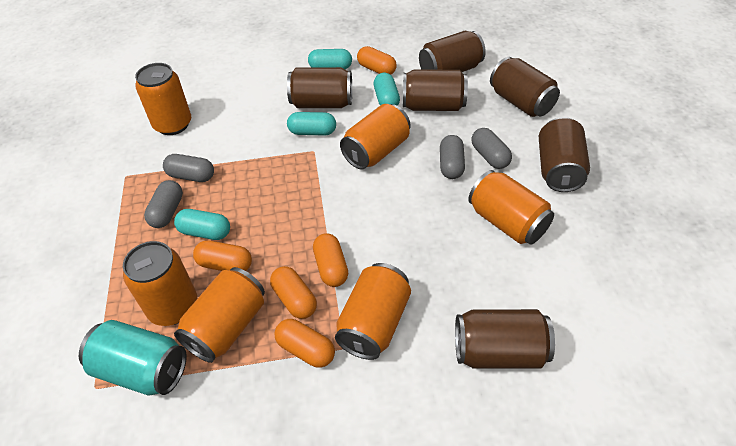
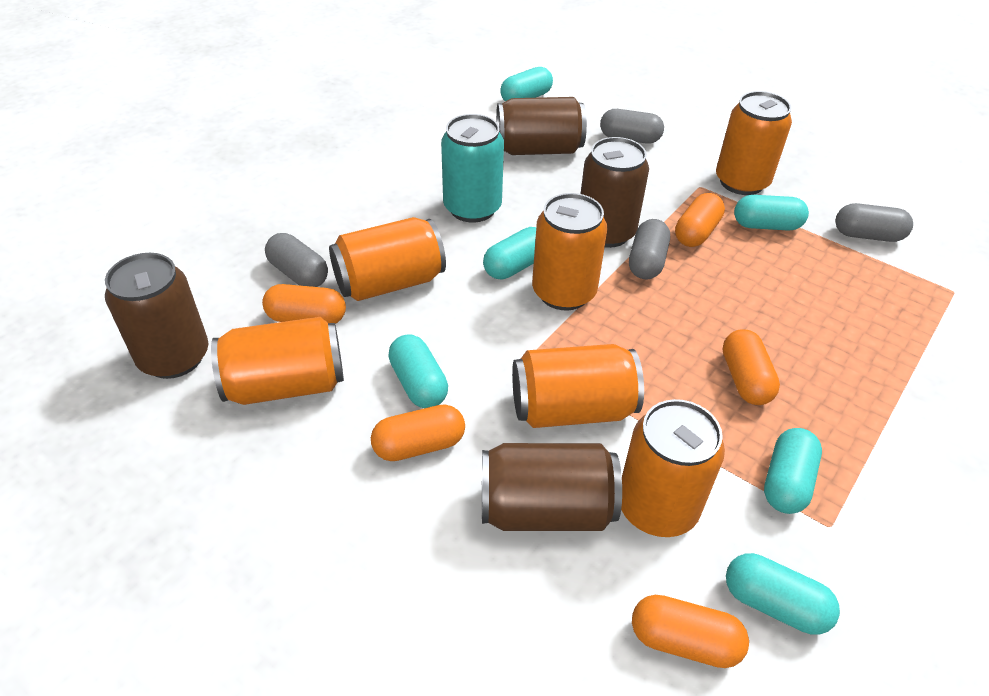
brown can: 6 -> 4
turquoise capsule: 4 -> 6

